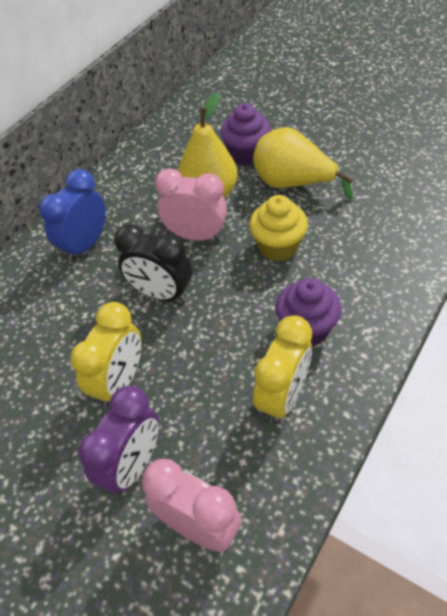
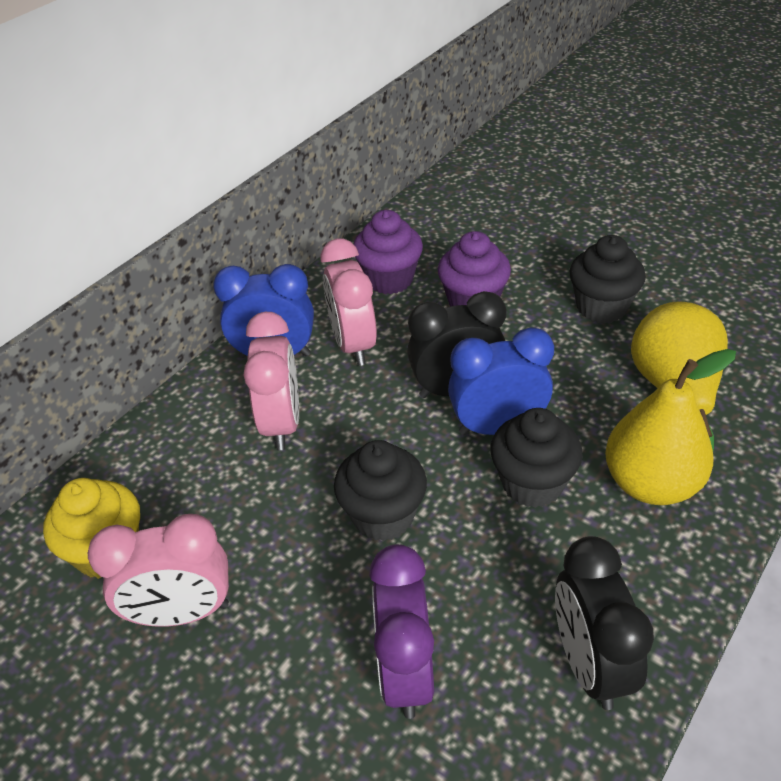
black clock: 1 -> 2
black cupcake: 0 -> 3
blue clock: 1 -> 2
pink clock: 2 -> 3
yellow clock: 2 -> 0

